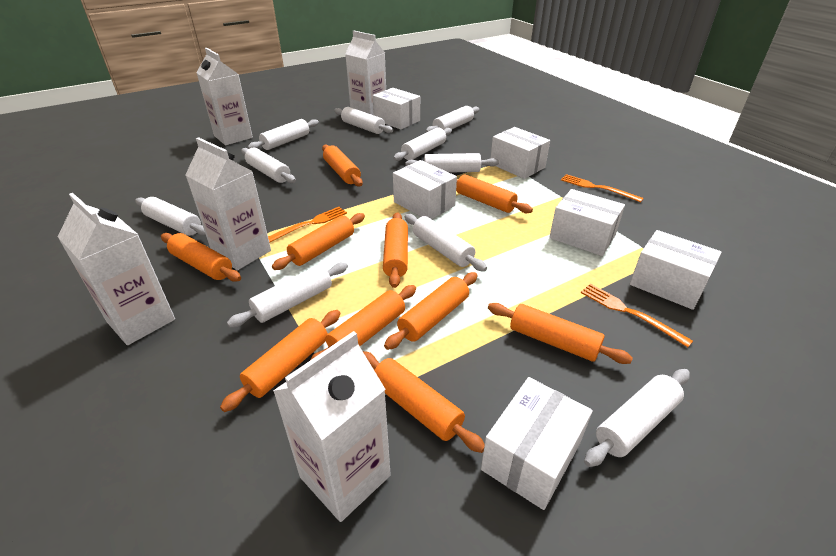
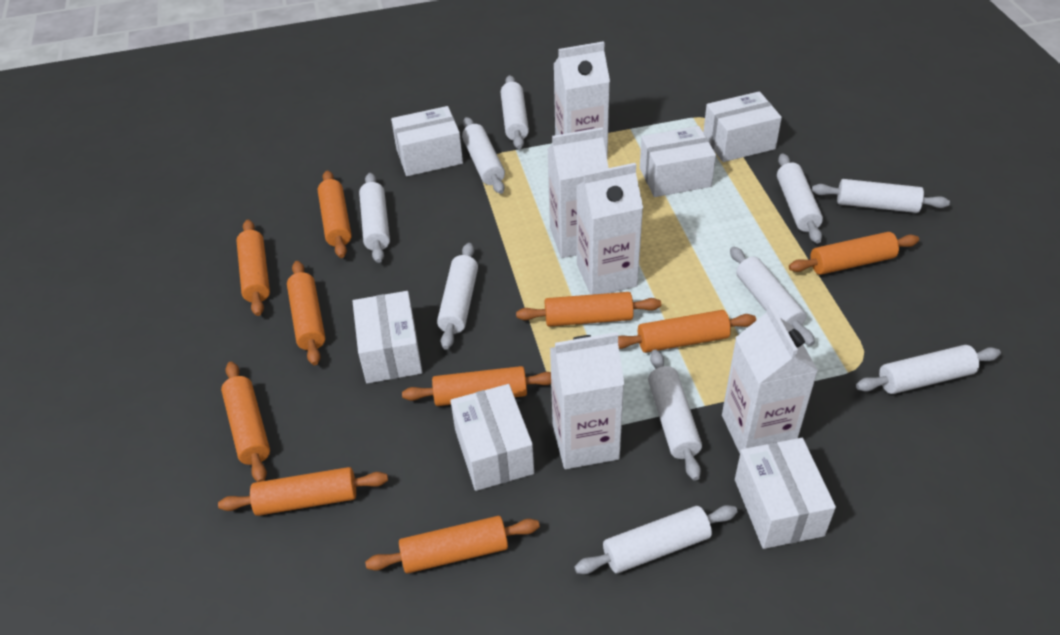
orange fork: 3 -> 0

